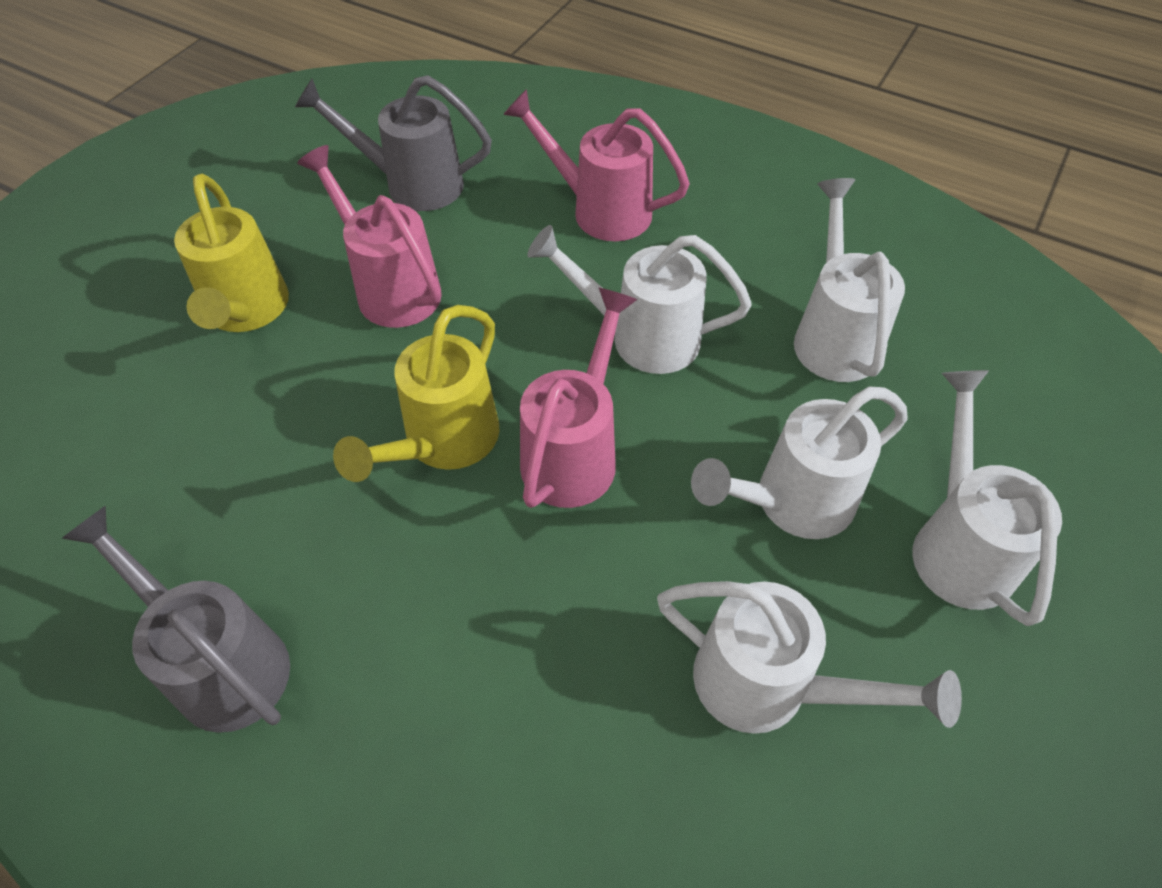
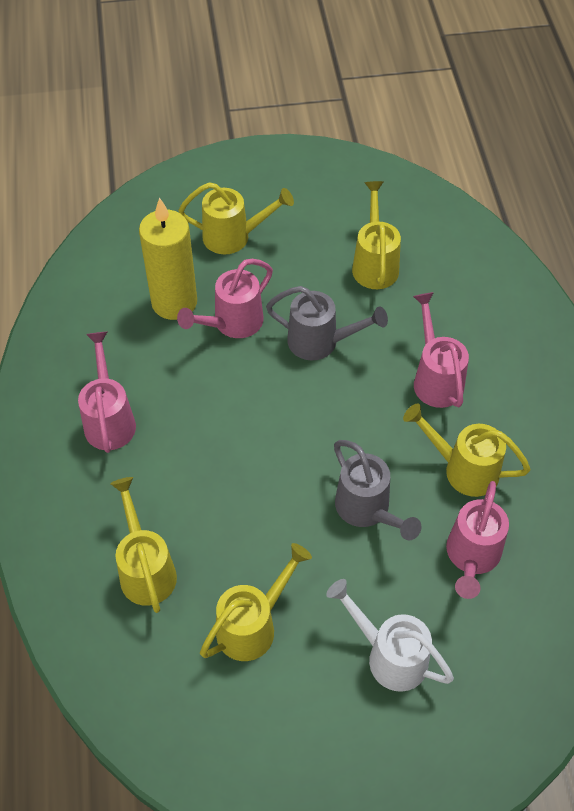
pink watering can: 3 -> 4
white watering can: 5 -> 1
yellow candle: 0 -> 1
yellow watering can: 2 -> 5

